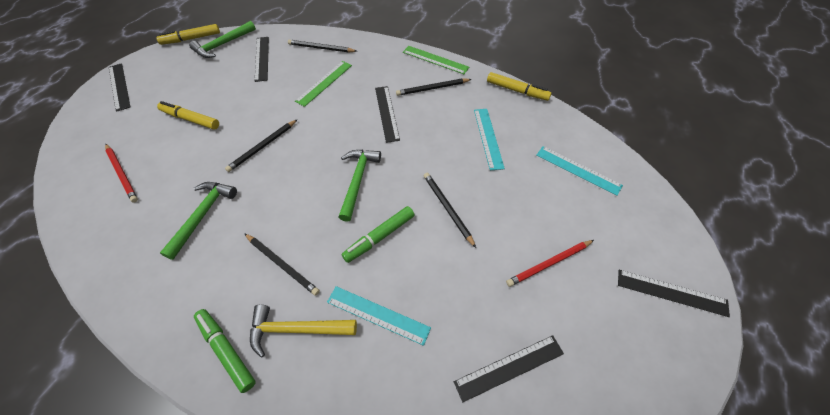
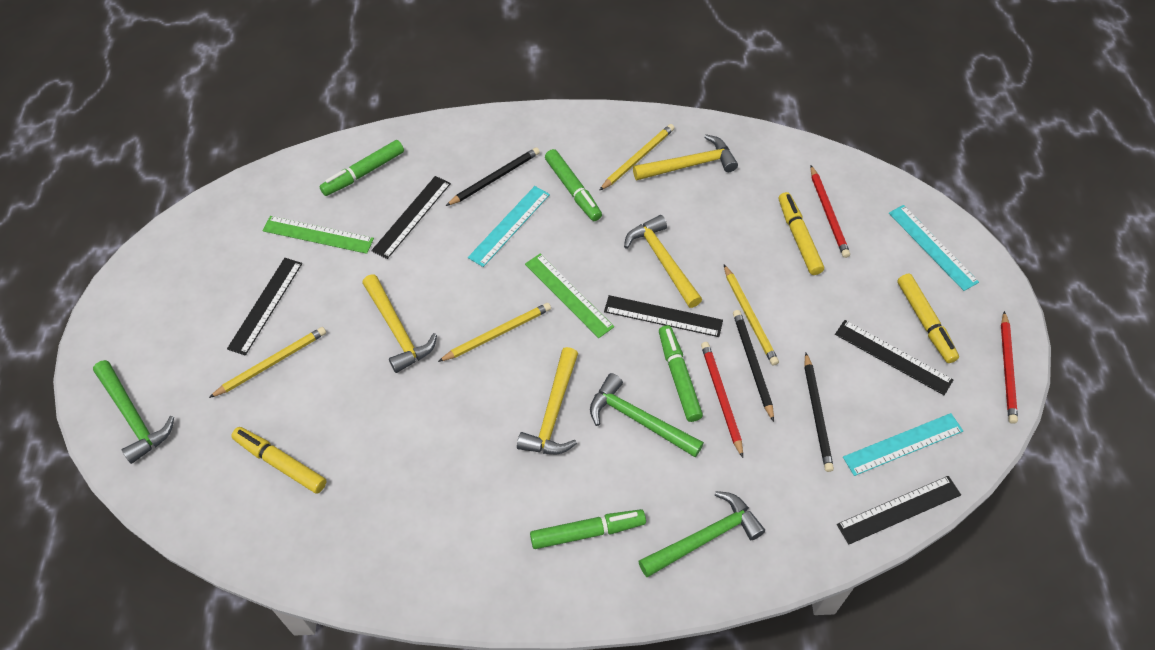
black pencil: 5 -> 3
green marker: 2 -> 4
red pencil: 2 -> 3
yellow hammer: 1 -> 4
yellow pencil: 0 -> 4

